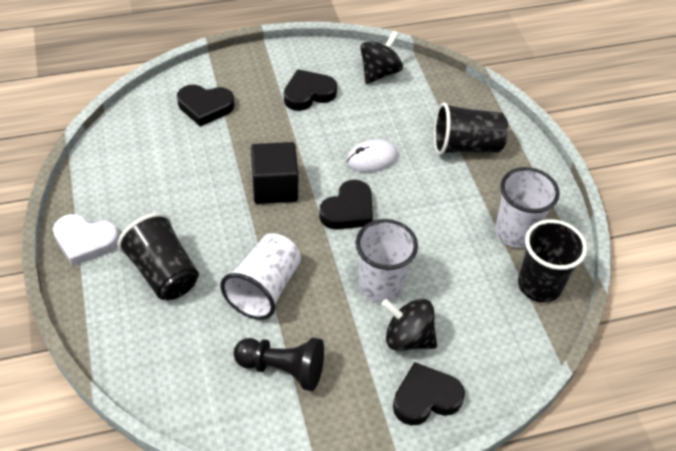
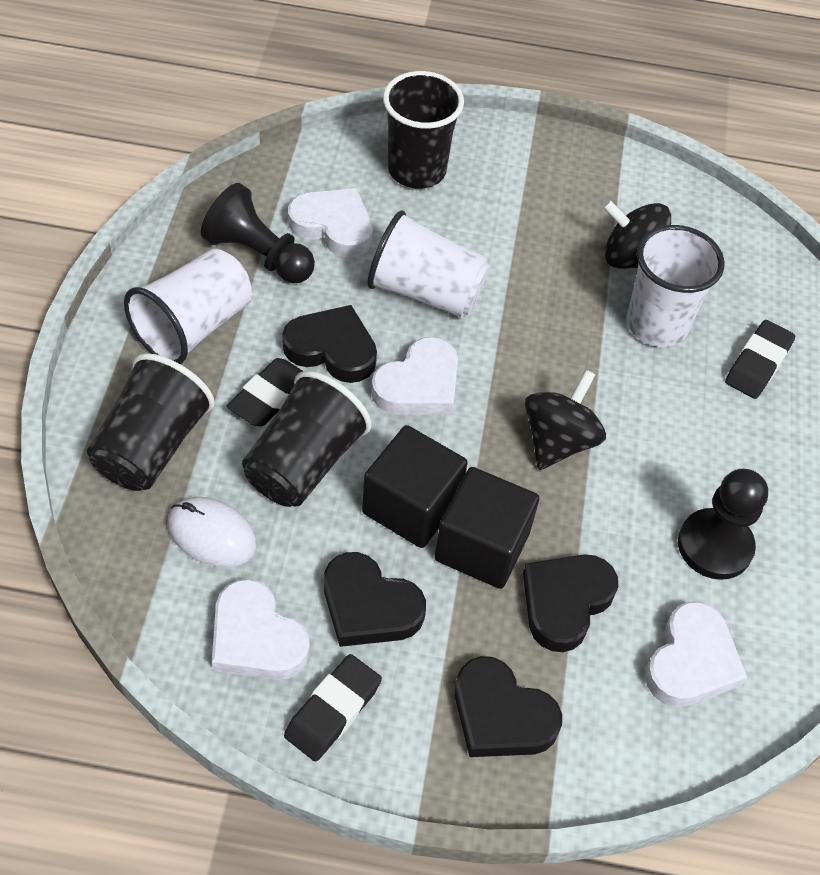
black cube: 1 -> 2
black eraser: 0 -> 3
black pawn: 1 -> 2
white heart: 1 -> 4

